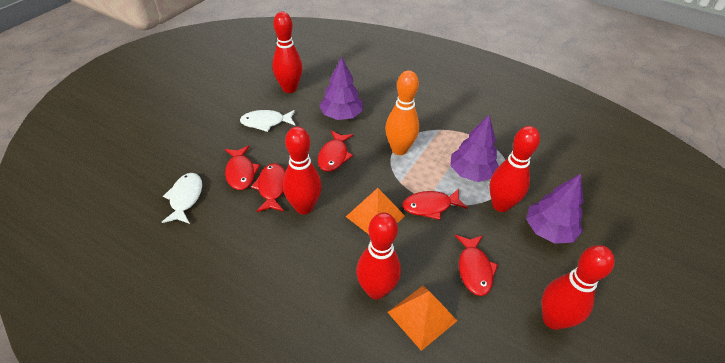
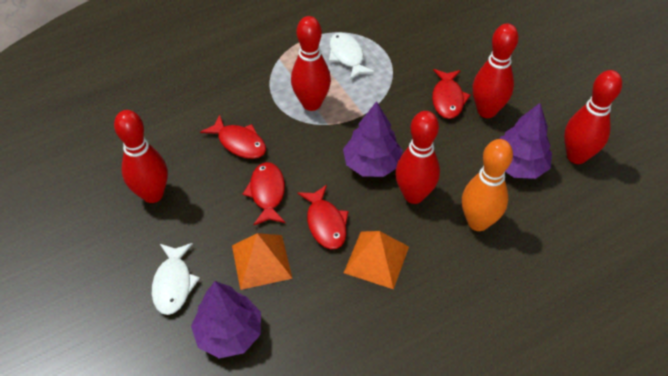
red fish: 5 -> 4

